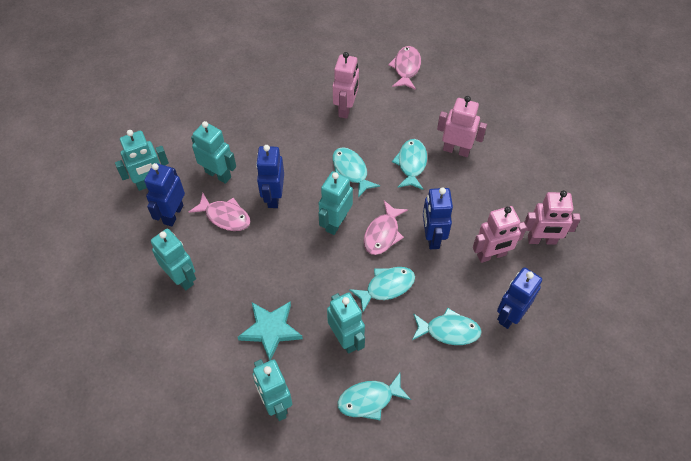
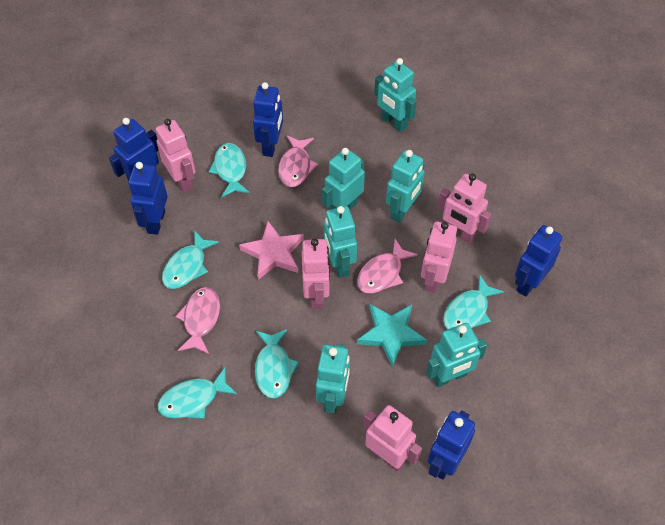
blue robot: 4 -> 5
pink robot: 4 -> 5
pink star: 0 -> 1

